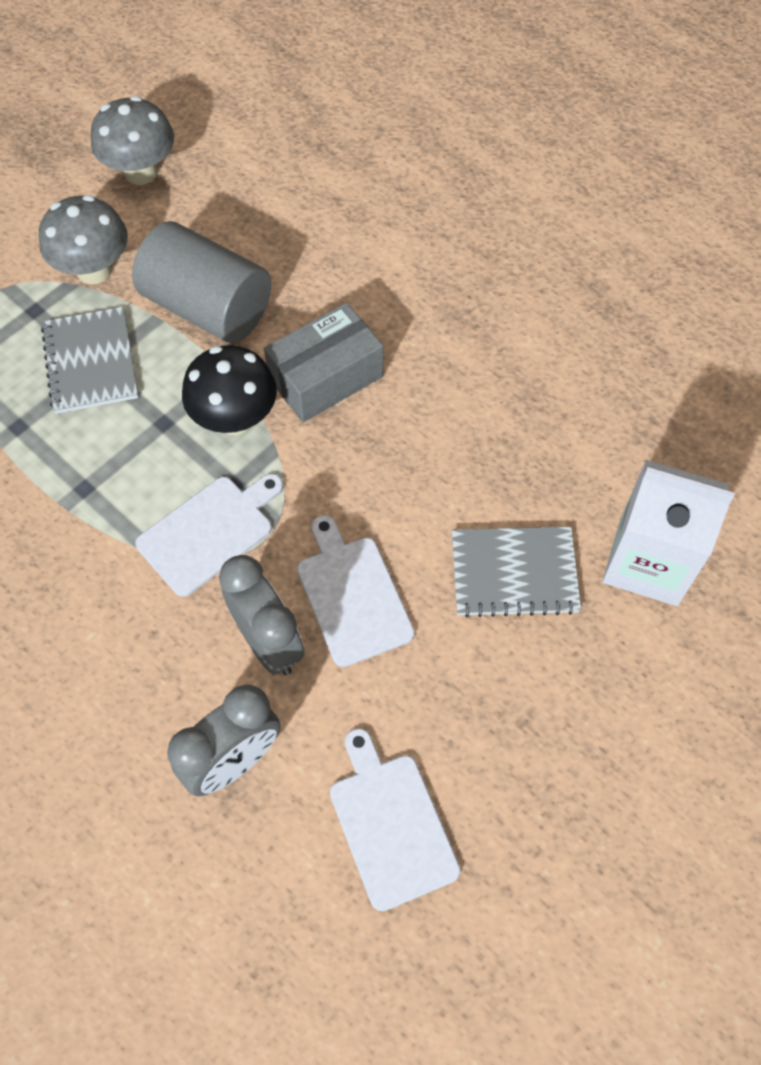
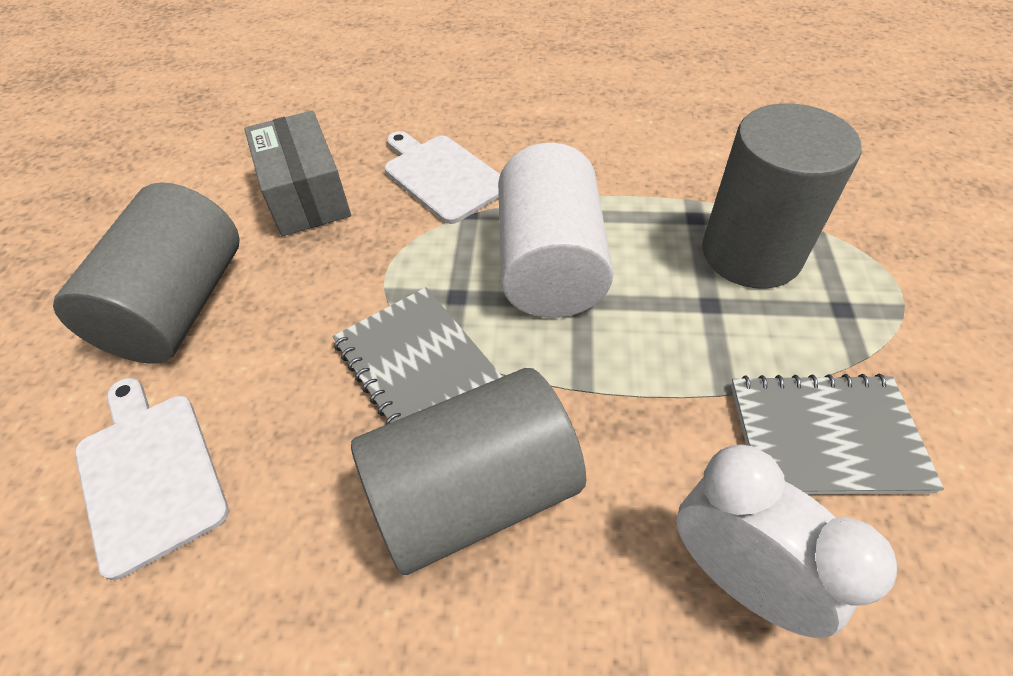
black mushroom: 1 -> 0
grey clock: 2 -> 0
grey cylinder: 1 -> 3
grey mushroom: 2 -> 0
white carton: 1 -> 0
white clock: 0 -> 1
white cutting board: 3 -> 2
white cylinder: 0 -> 1

